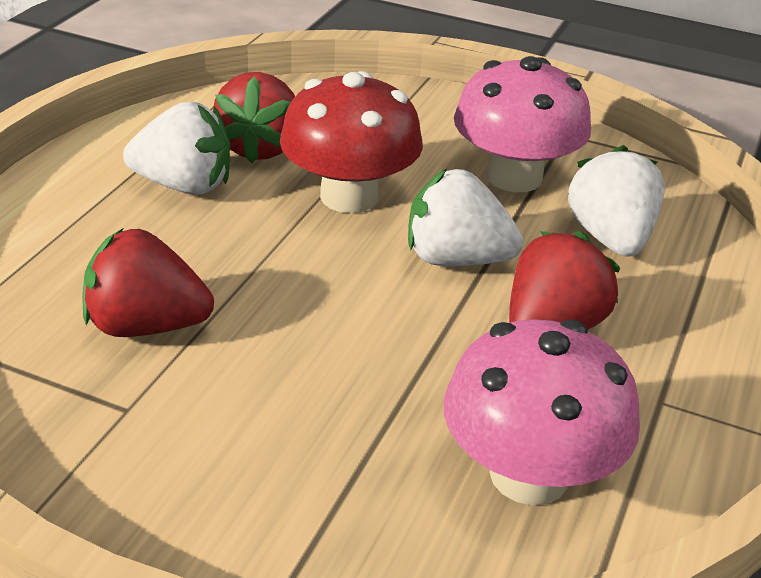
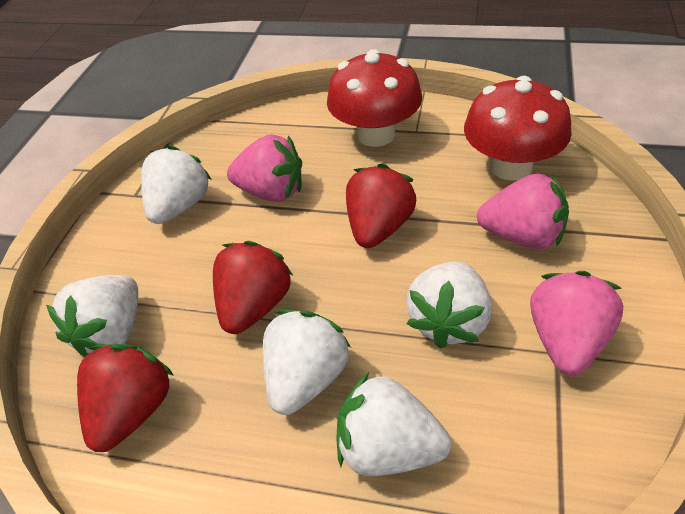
pink mushroom: 2 -> 0
pink strawberry: 0 -> 3
red mushroom: 1 -> 2
white strawberry: 3 -> 5

